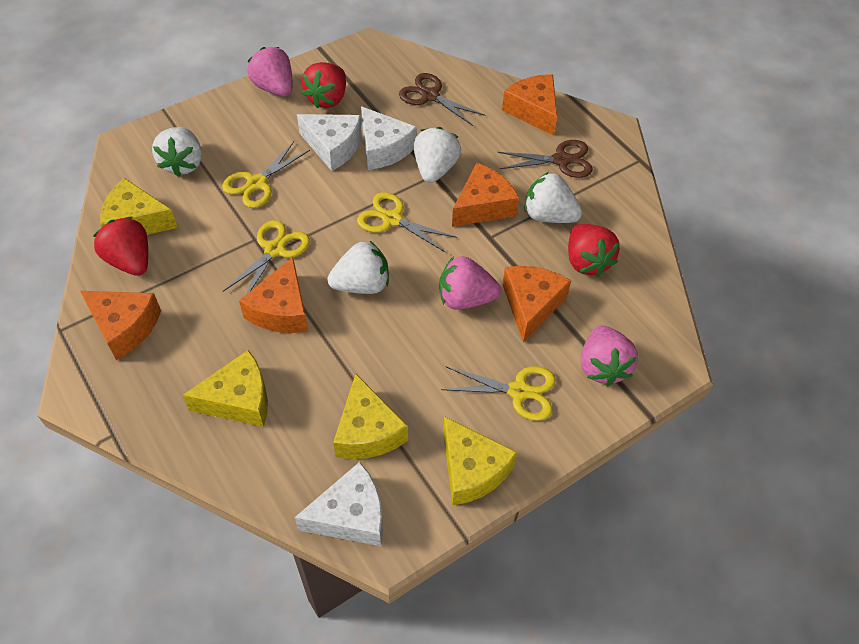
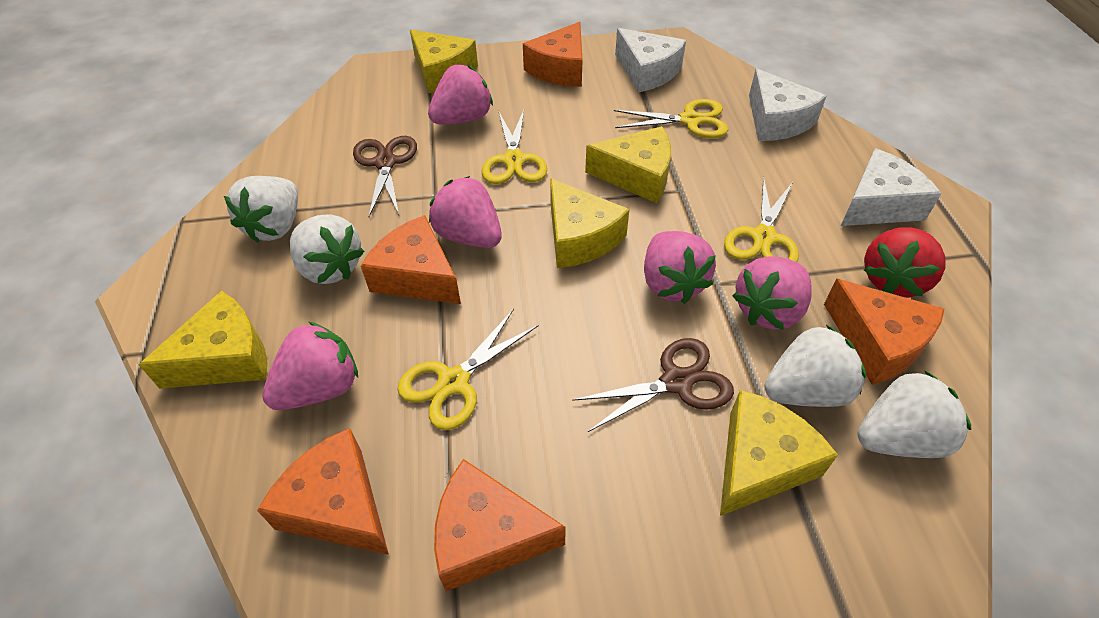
pink strawberry: 3 -> 5
red strawberry: 3 -> 1
yellow cheese: 4 -> 5

